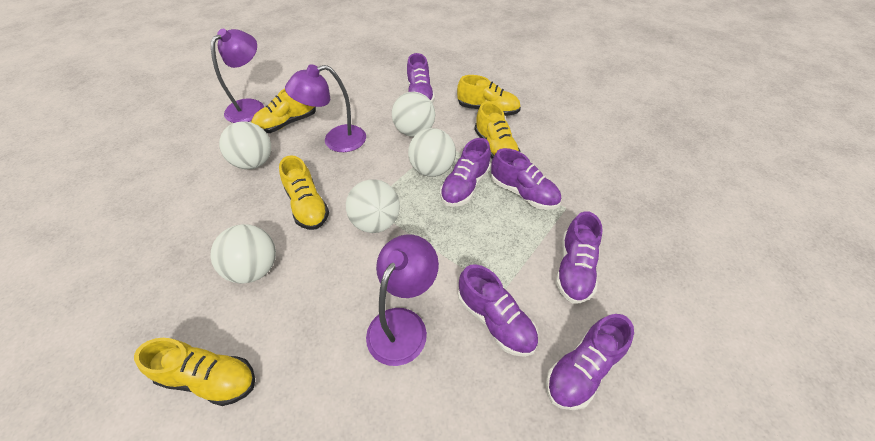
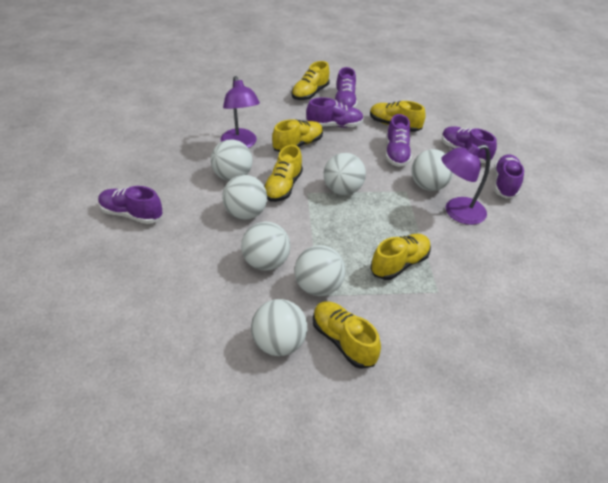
purple lamp: 3 -> 2
white ball: 5 -> 7
yellow shoe: 5 -> 6

